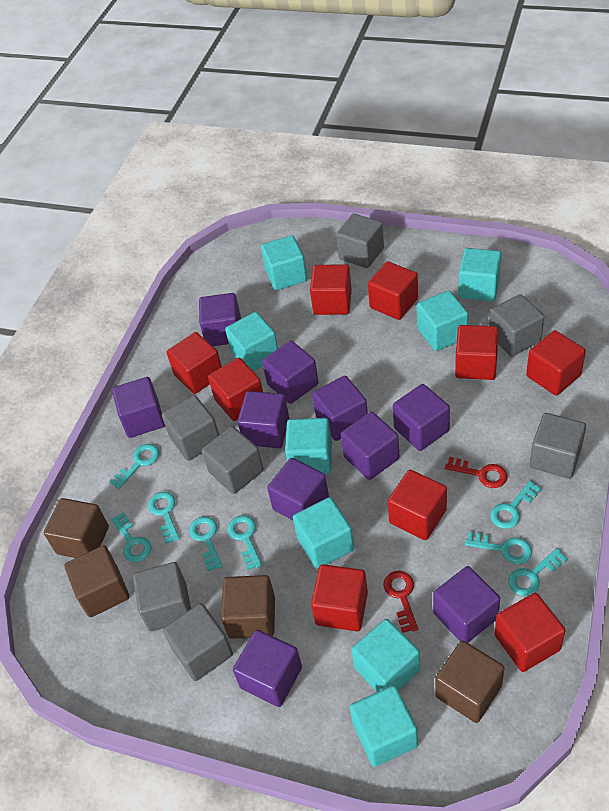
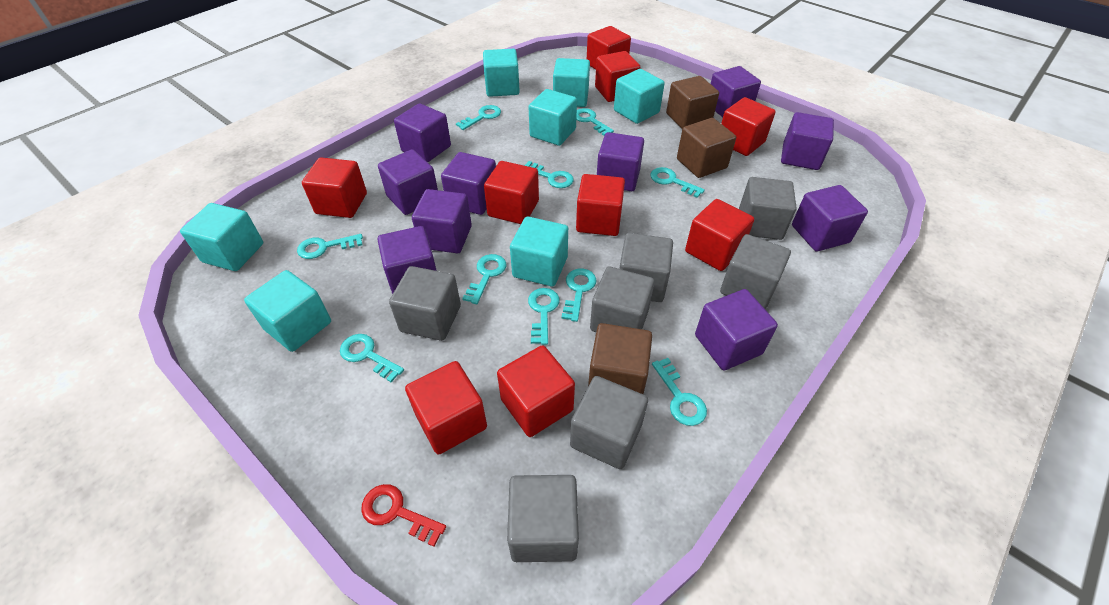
brown cube: 4 -> 3
red key: 2 -> 1
turquoise cube: 8 -> 7
turquoise key: 8 -> 10

